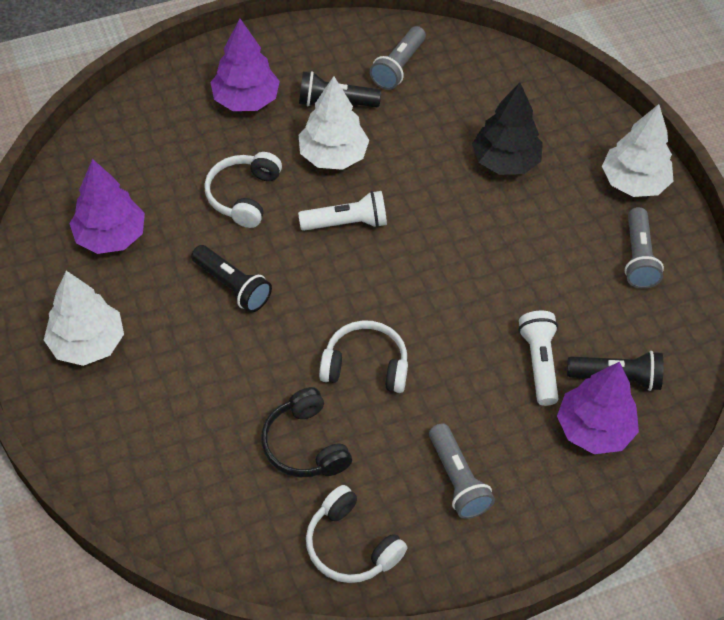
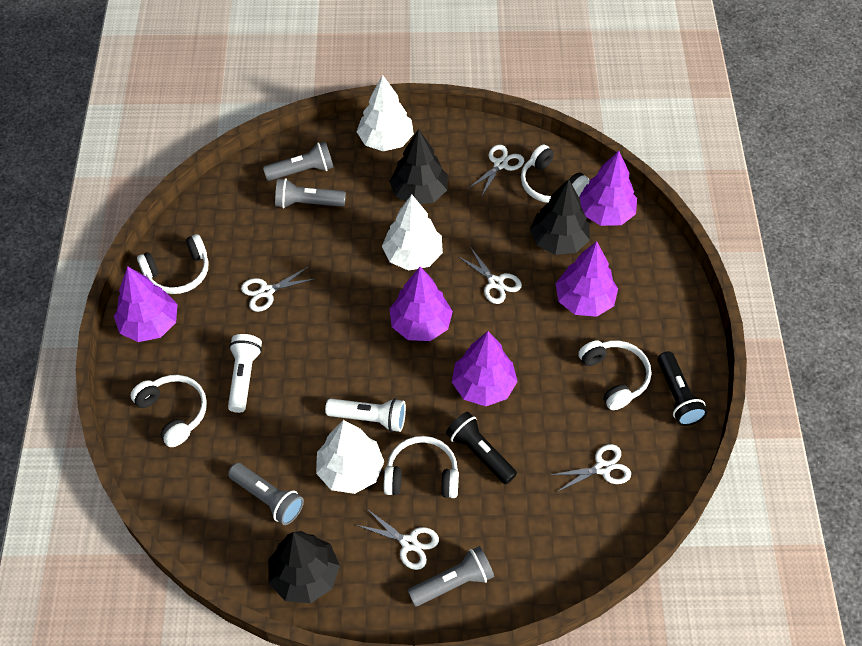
black flashlight: 3 -> 2
black headphones: 1 -> 0
black tree: 1 -> 3
grey flashlight: 3 -> 4
purple tree: 3 -> 5
white headphones: 3 -> 5
white scissors: 0 -> 5

